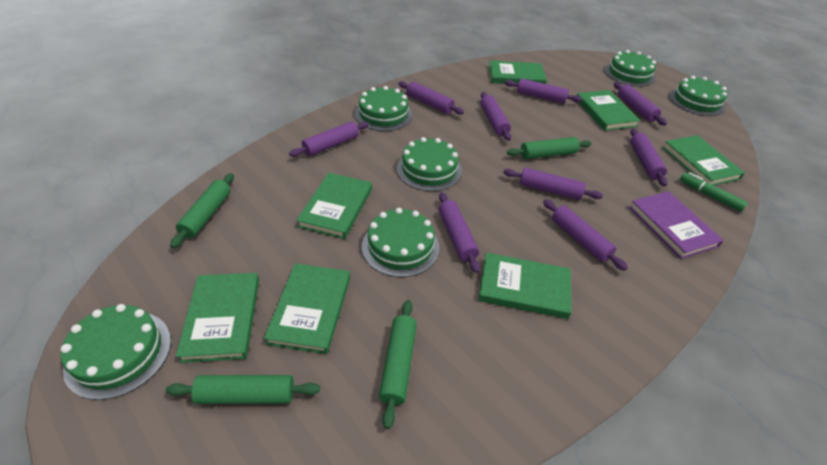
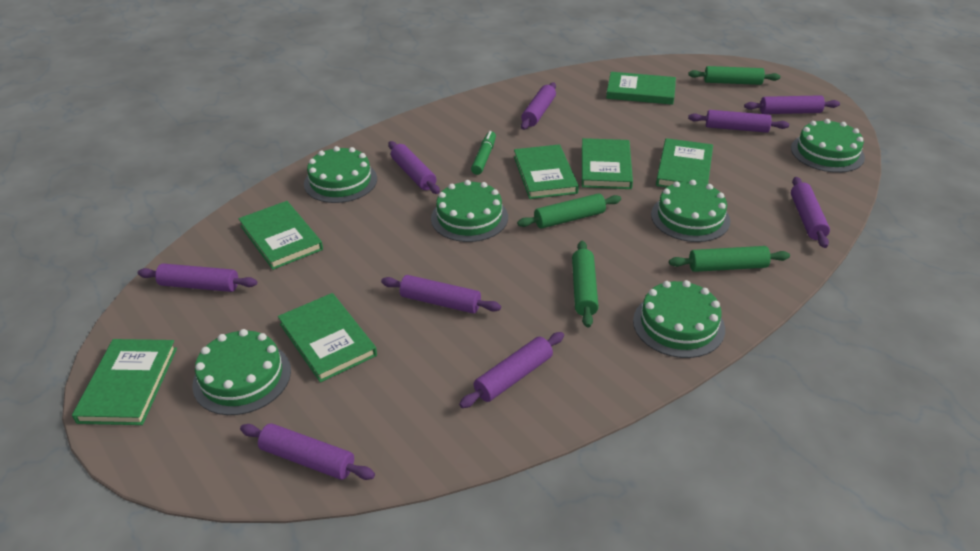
purple book: 1 -> 0

